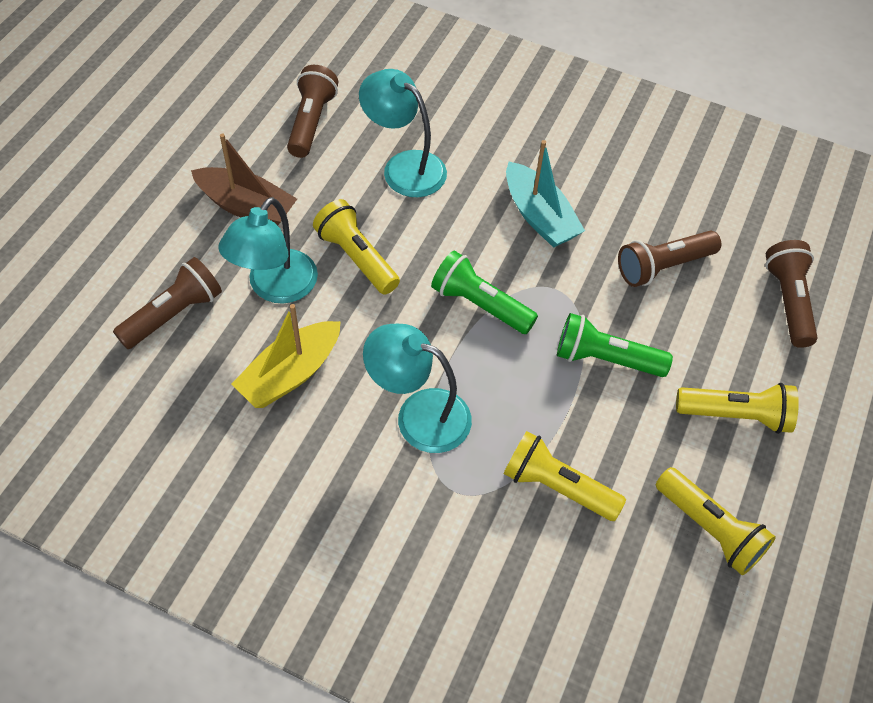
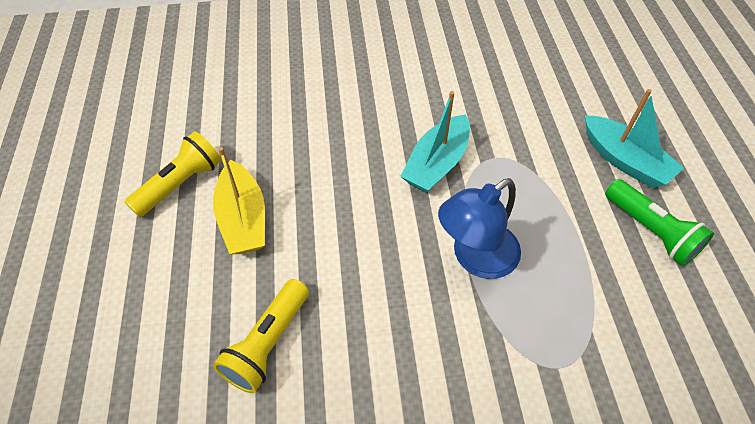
blue lamp: 0 -> 1
brown boat: 1 -> 0
brown flashlight: 4 -> 0
green flashlight: 2 -> 1
turquoise boat: 1 -> 2
turquoise lamp: 3 -> 0
yellow flashlight: 4 -> 2

